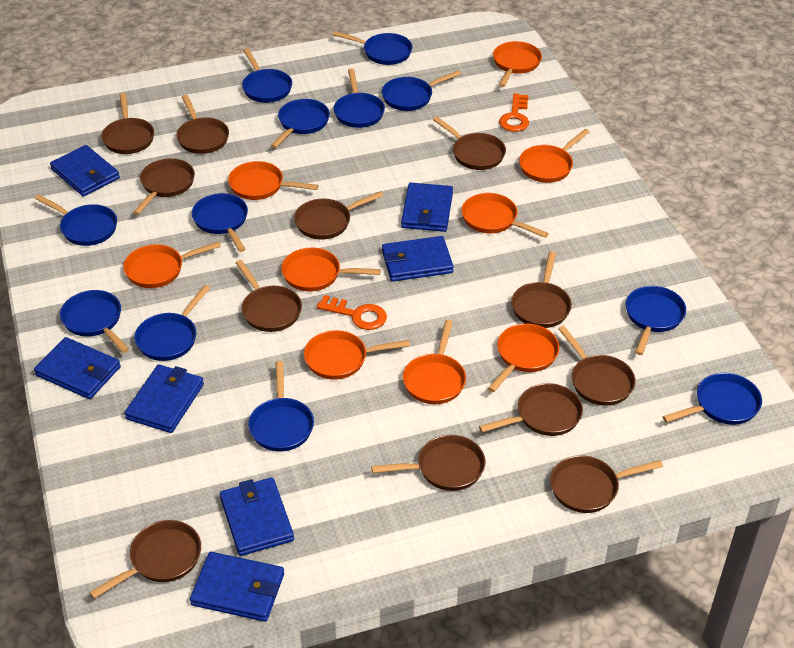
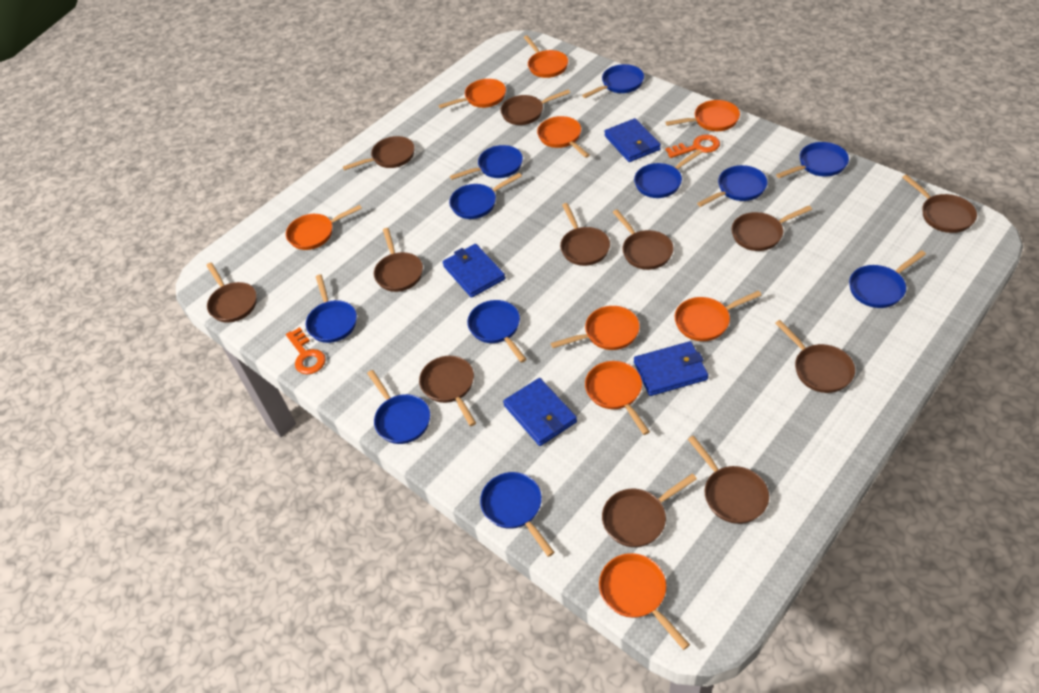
blue pan: 12 -> 11
blue wallet: 7 -> 4

